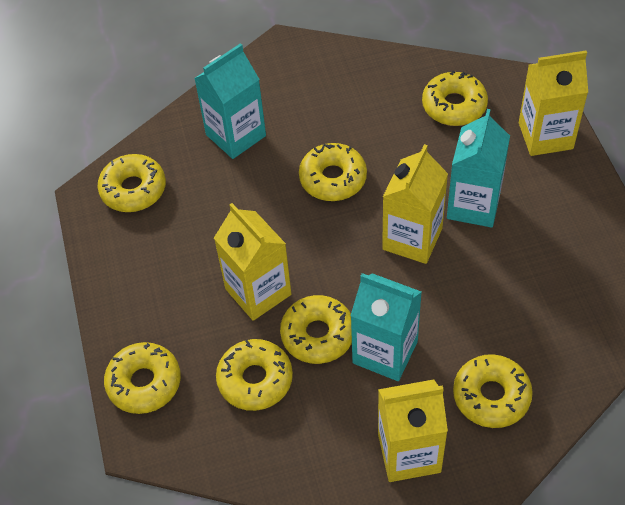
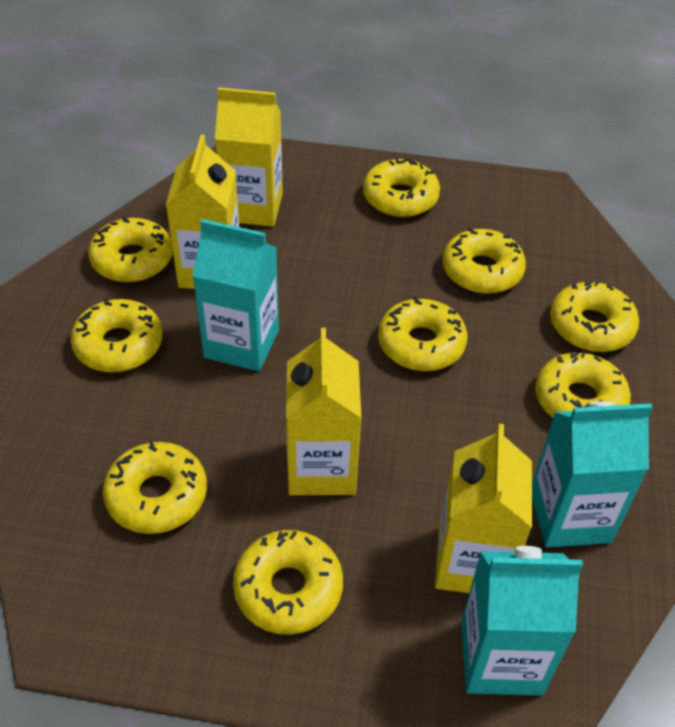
yellow donut: 7 -> 9

